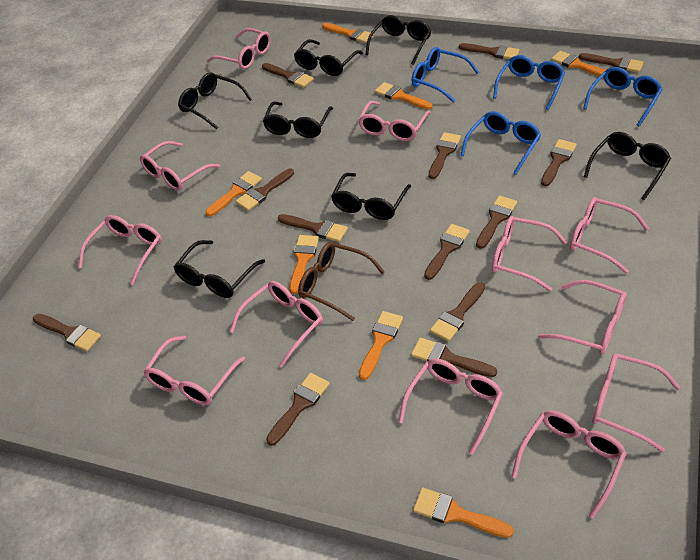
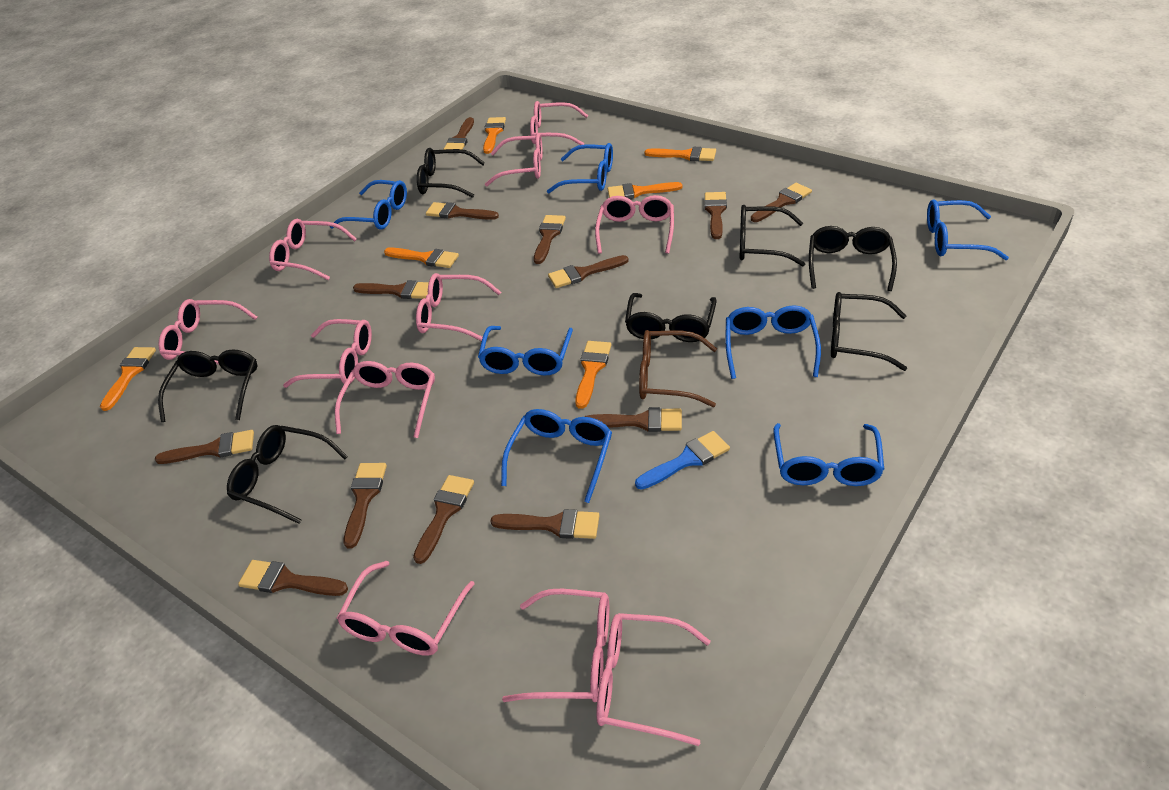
blue brush: 0 -> 1
blue glasses: 4 -> 7
orange brush: 7 -> 6
pink glasses: 12 -> 11

